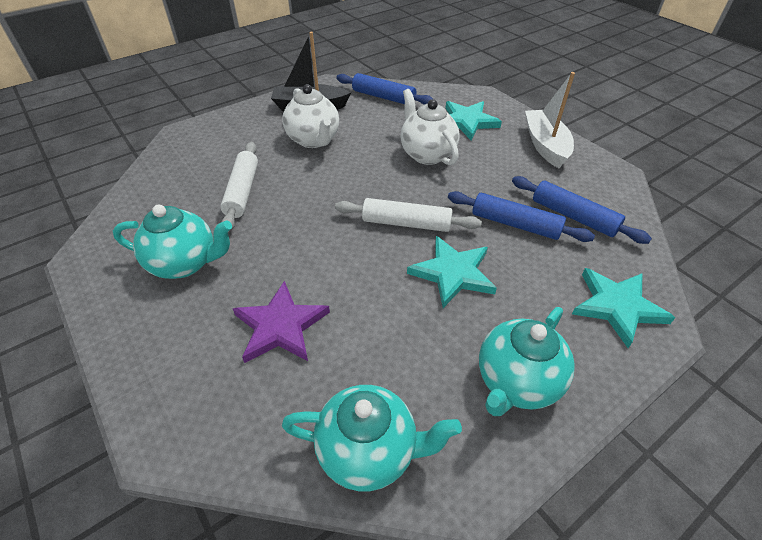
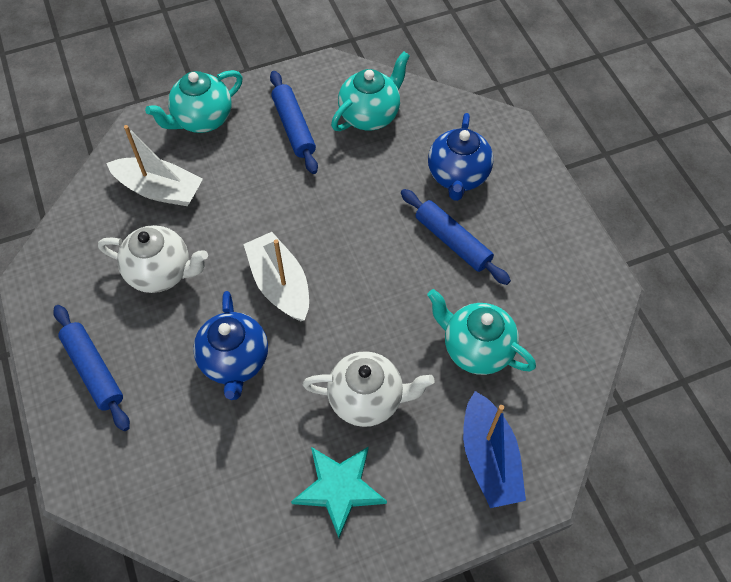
black boat: 1 -> 0
blue boat: 0 -> 1
blue teapot: 0 -> 2
purple star: 1 -> 0
turquoise star: 3 -> 1
white boat: 1 -> 2
white rolling pin: 2 -> 0

